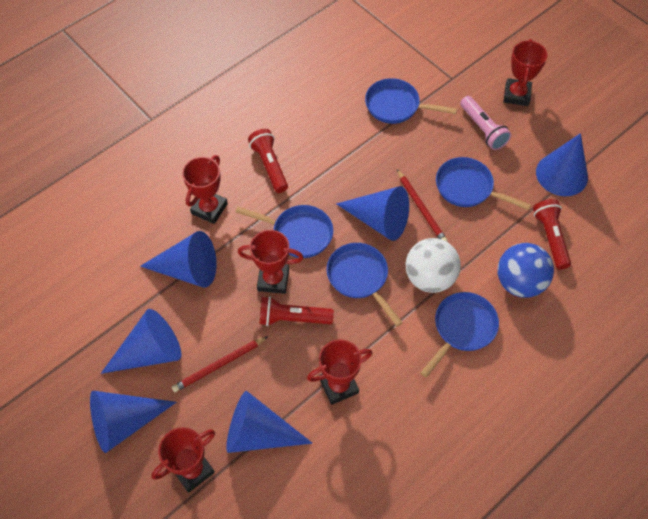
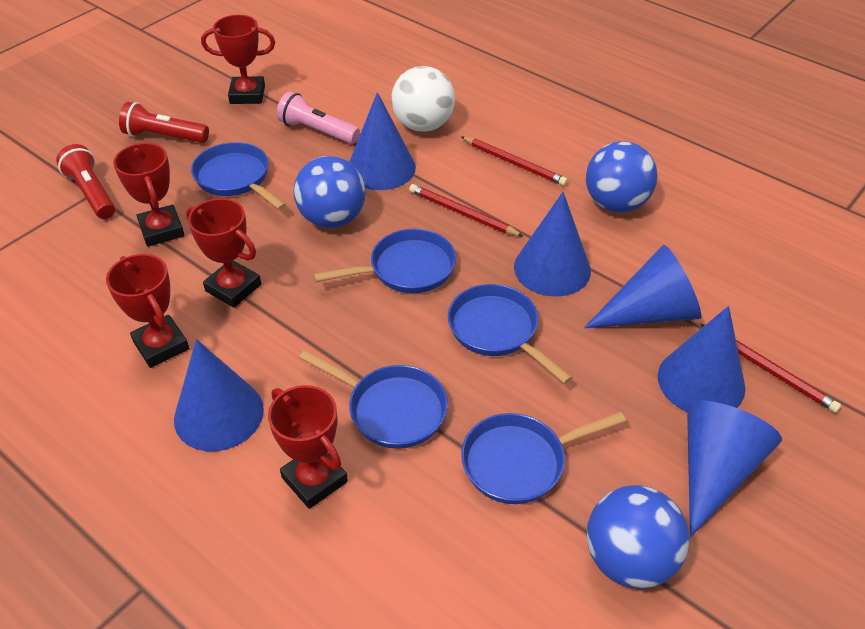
blue ball: 1 -> 3
red flashlight: 3 -> 2
red pencil: 2 -> 3

